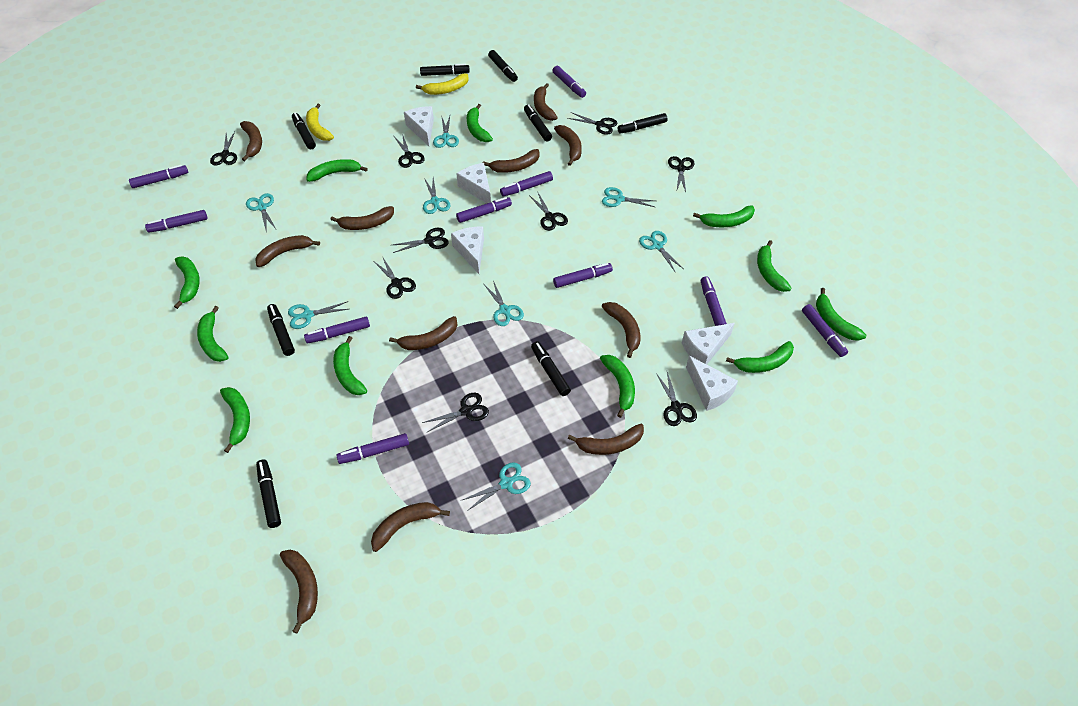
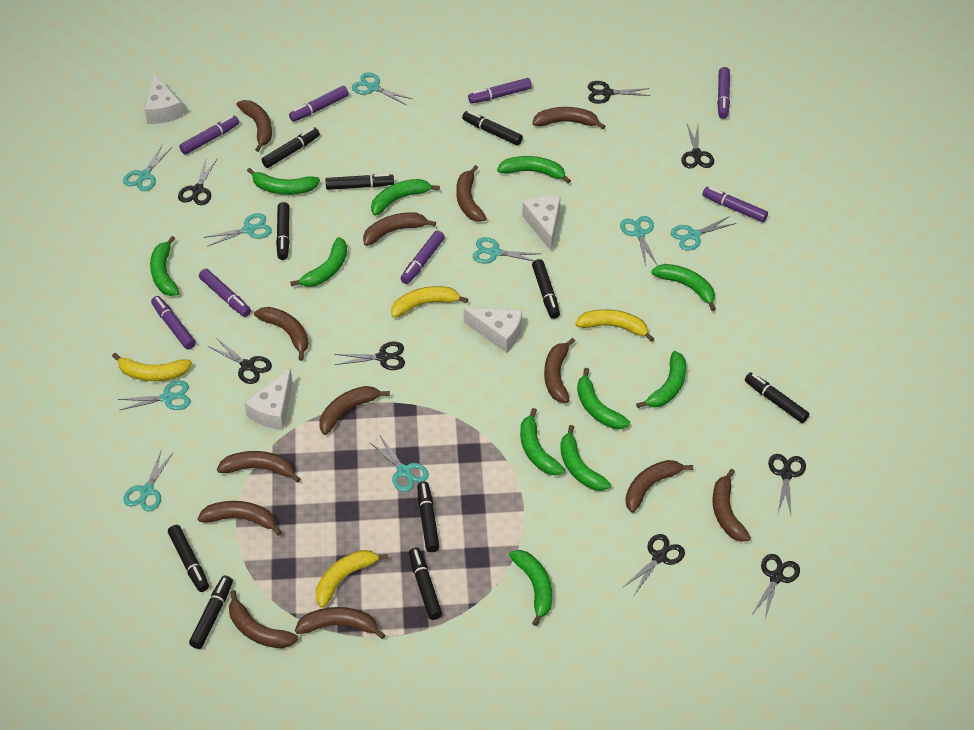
black marker: 8 -> 10
black scissors: 9 -> 8
brown banana: 11 -> 13
purple marker: 10 -> 8
turquoise scissors: 8 -> 9
white cheese: 5 -> 4
yellow banana: 2 -> 4

